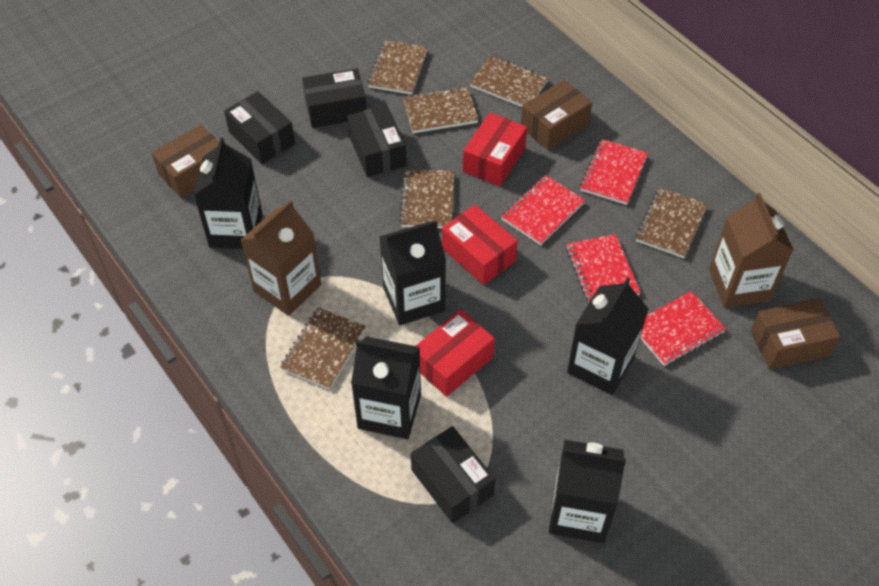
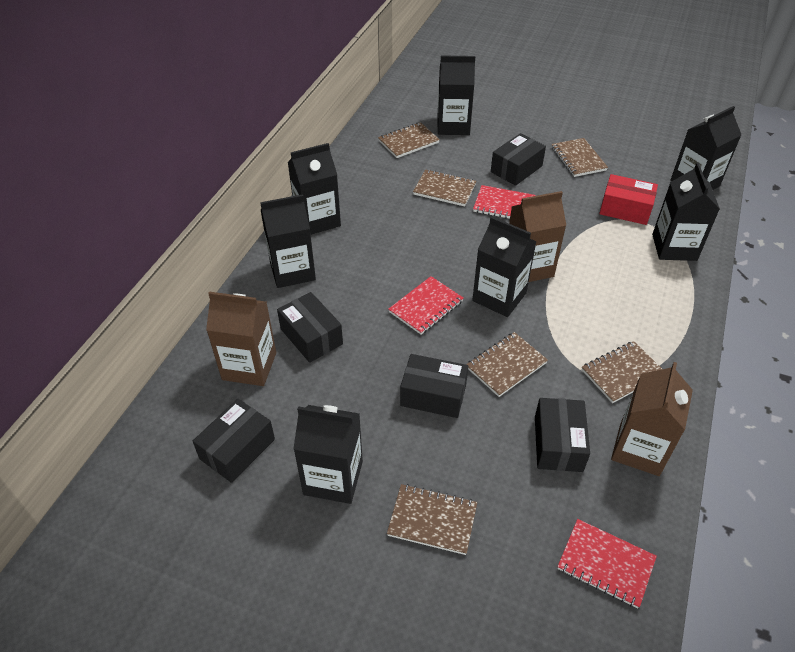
black box: 4 -> 5
black carton: 5 -> 7
brown box: 3 -> 0
brown carton: 2 -> 3
red box: 3 -> 1
red notebook: 4 -> 3

